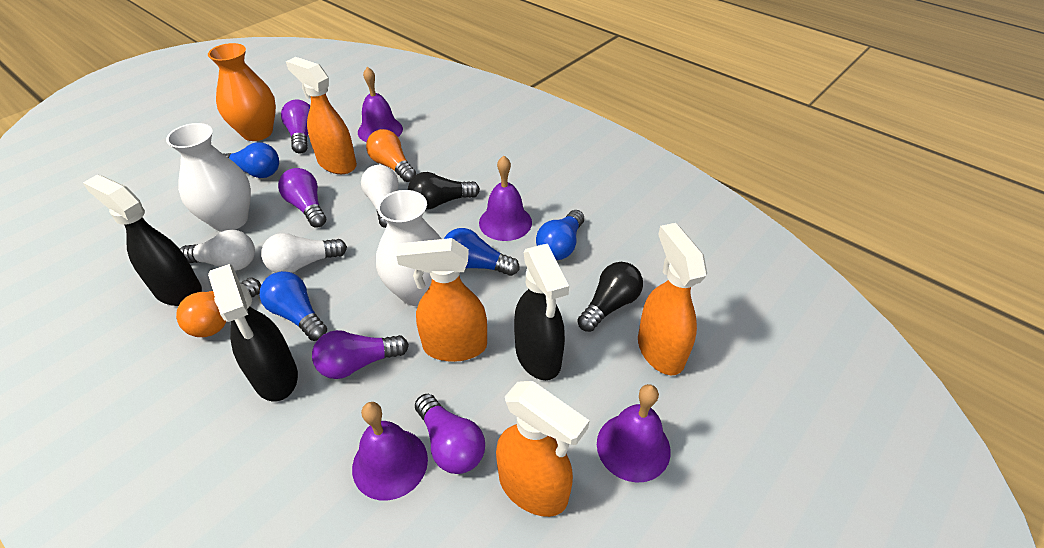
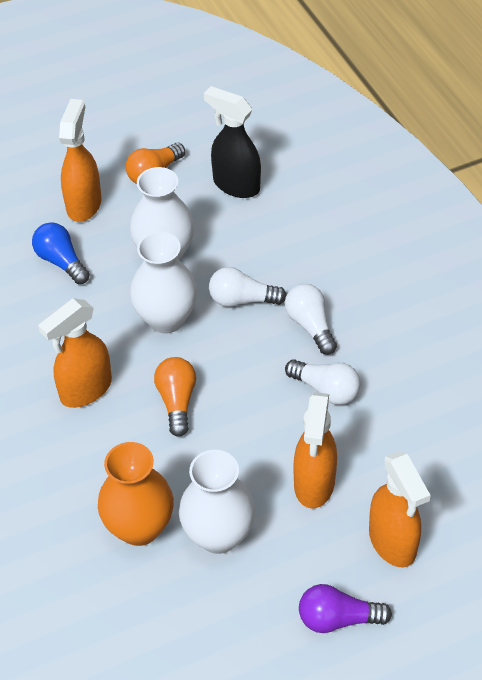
black light bulb: 2 -> 0
black spray bottle: 3 -> 1
blue light bulb: 4 -> 1
purple bell: 4 -> 0
purple light bulb: 4 -> 1
white vase: 2 -> 3

